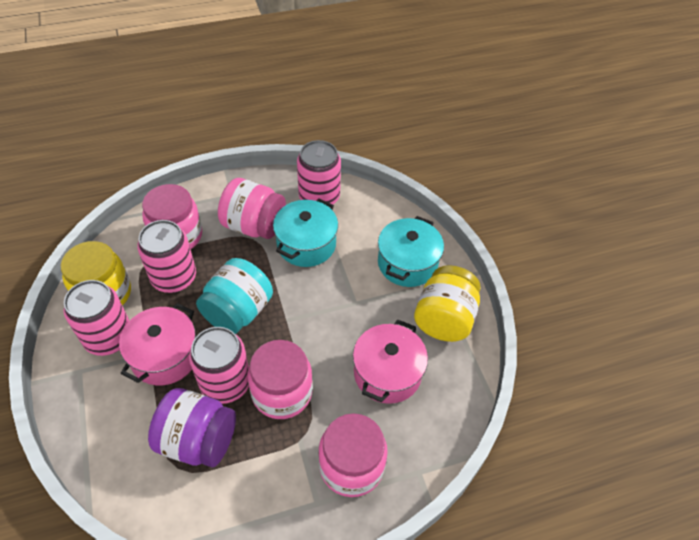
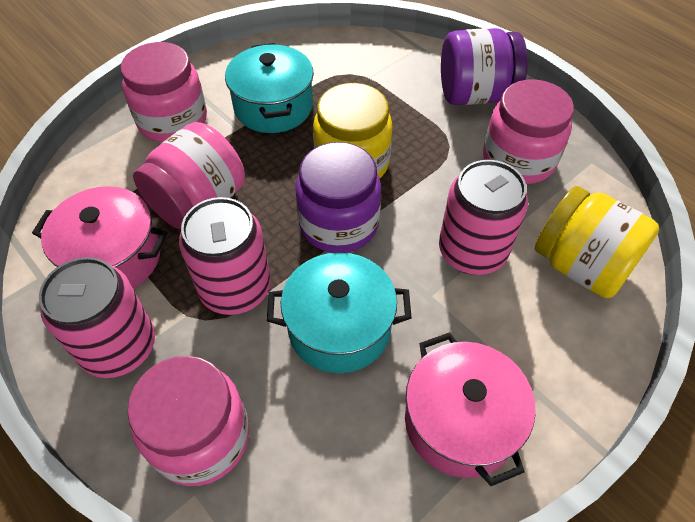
pink can: 4 -> 3
purple jar: 1 -> 2
turquoise jar: 1 -> 0

